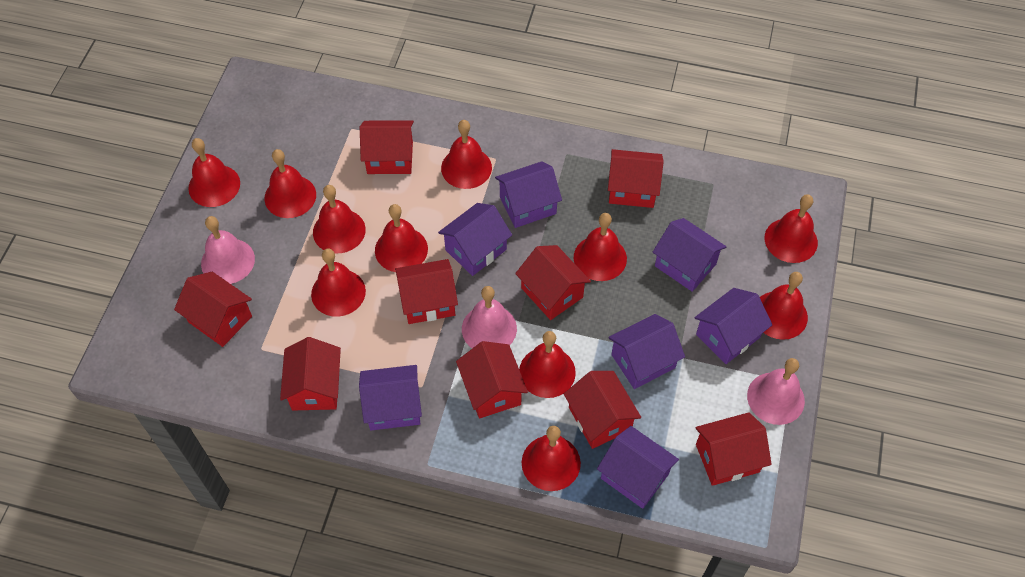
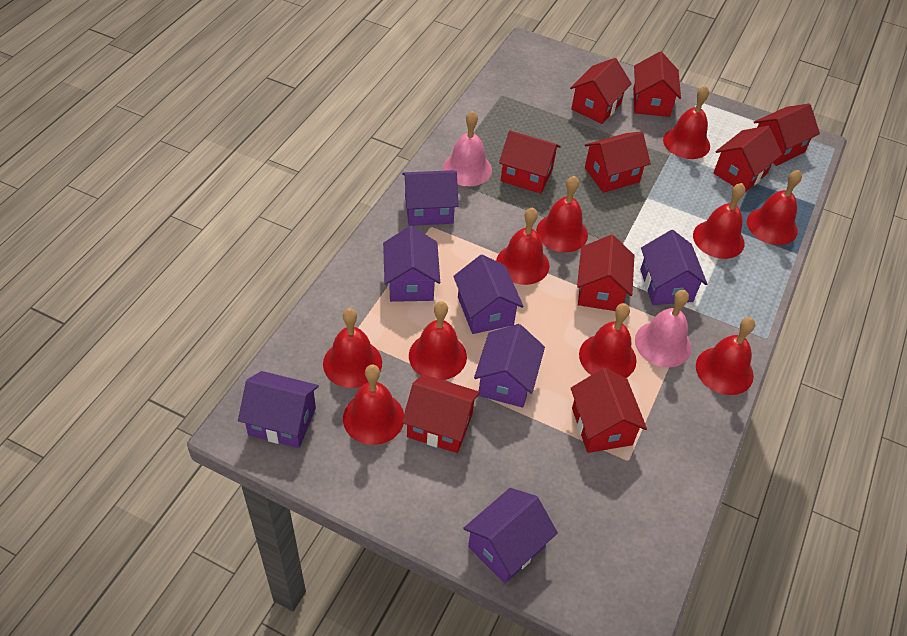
pink bell: 3 -> 2
red bell: 11 -> 10

